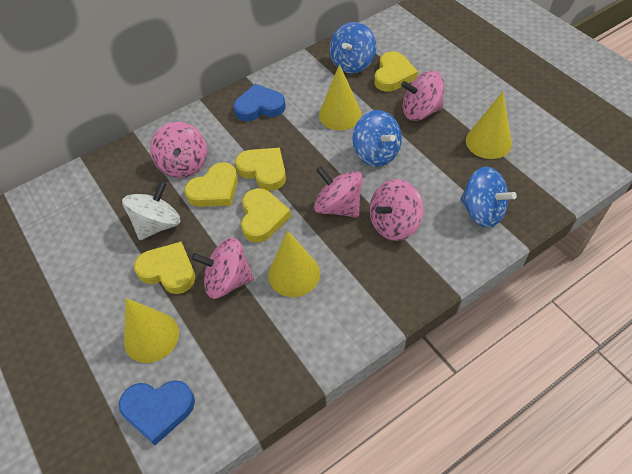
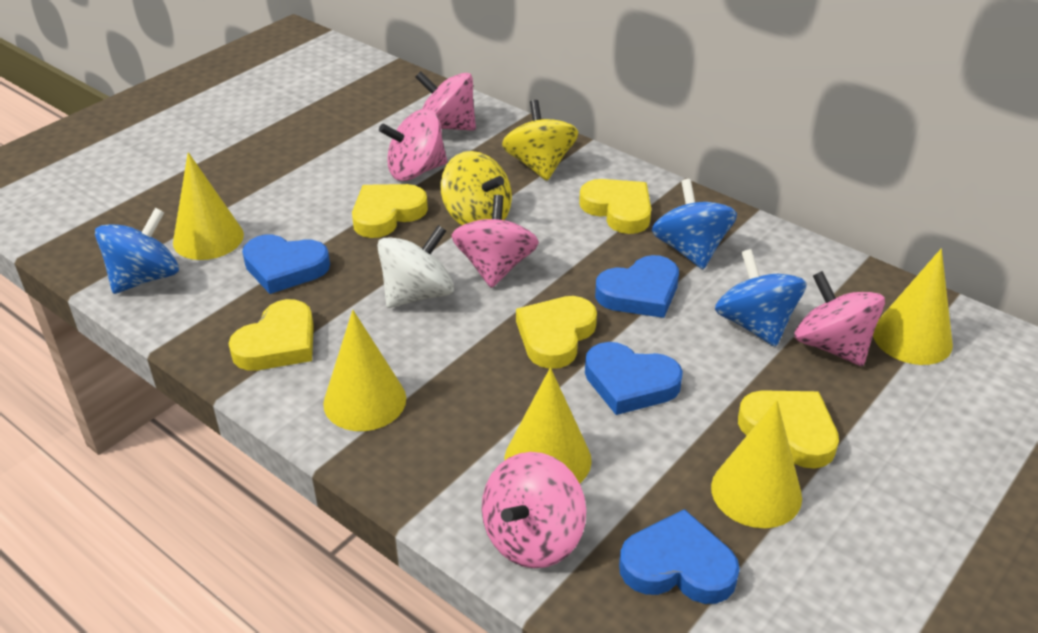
blue heart: 2 -> 4
yellow cone: 4 -> 5
yellow spinning top: 0 -> 2

